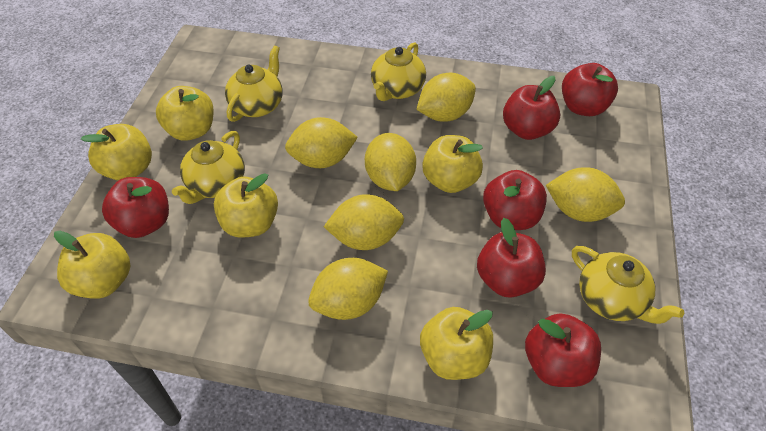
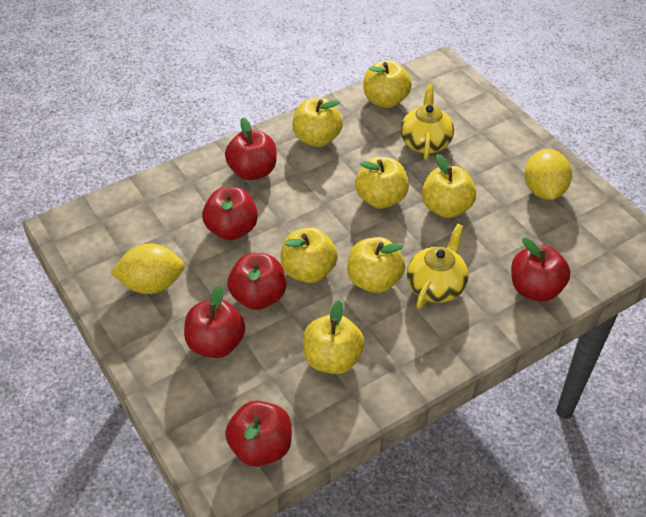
yellow apple: 6 -> 7
yellow lemon: 6 -> 2
yellow teapot: 4 -> 2

